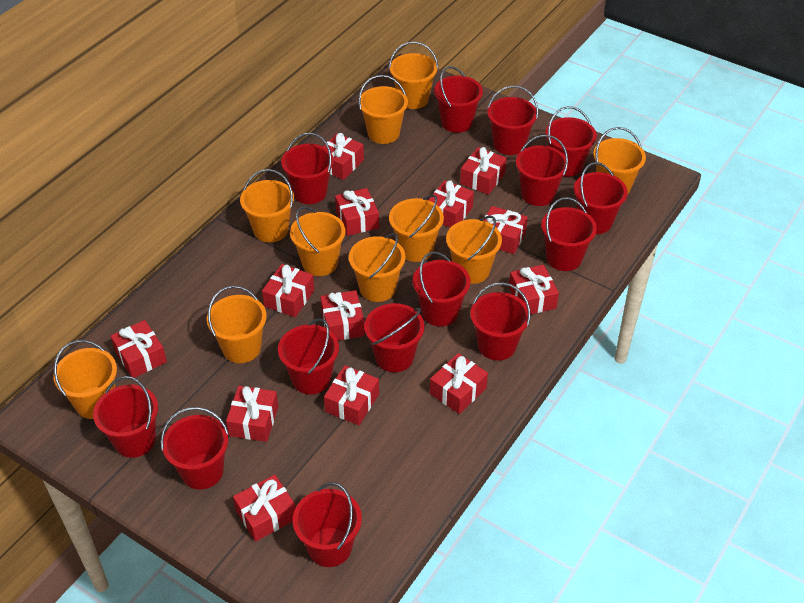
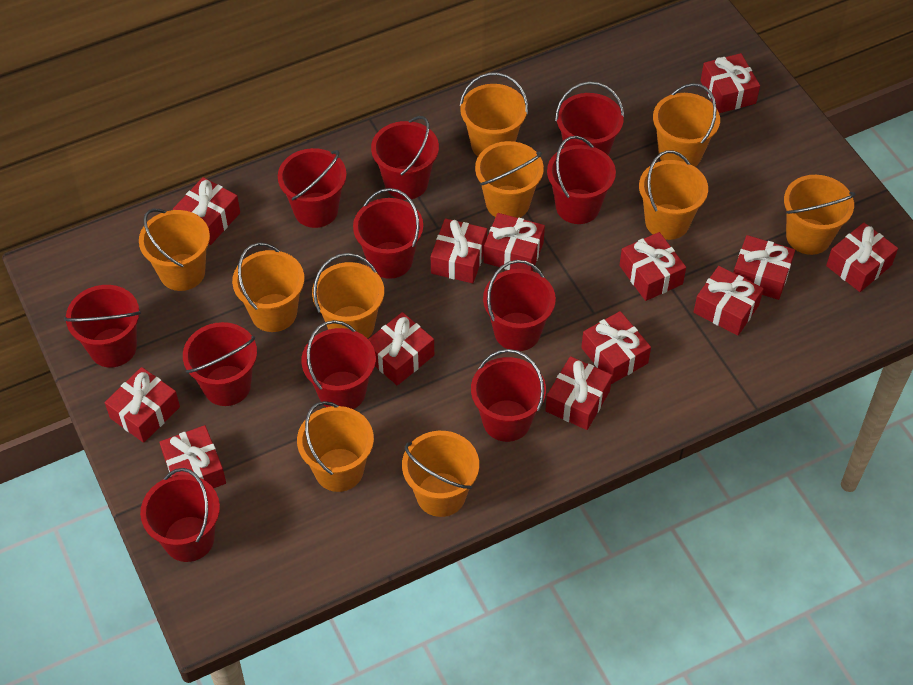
red bucket: 14 -> 11

